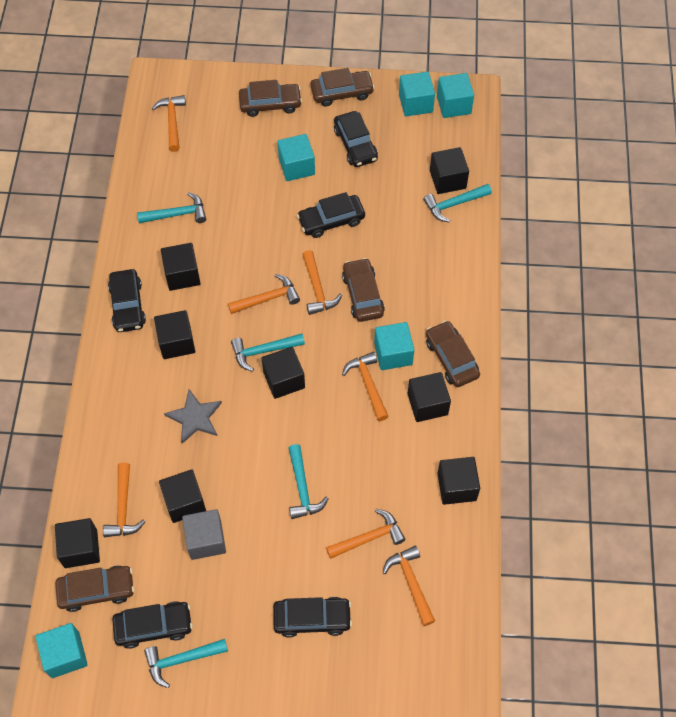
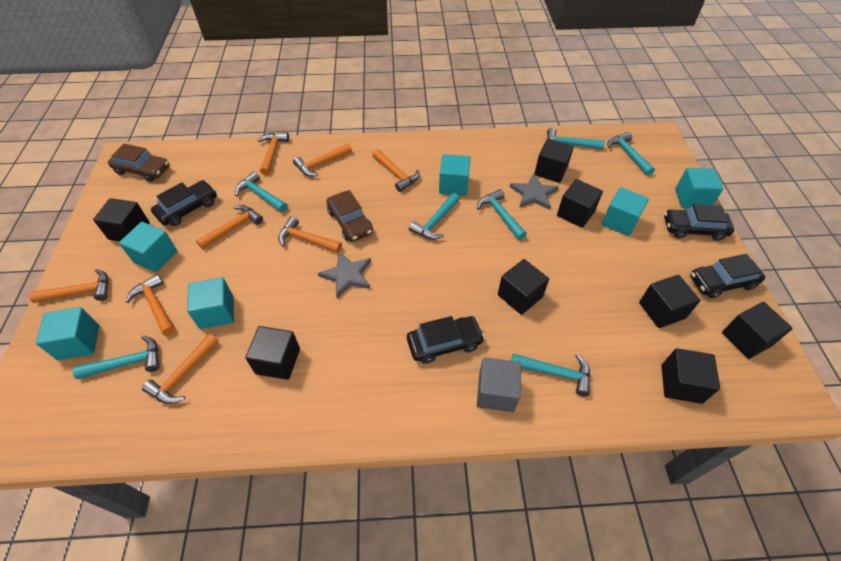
black car: 5 -> 4
brown car: 5 -> 2
grey star: 1 -> 2
orange hammer: 7 -> 8
turquoise cube: 5 -> 6
turquoise hammer: 5 -> 7

